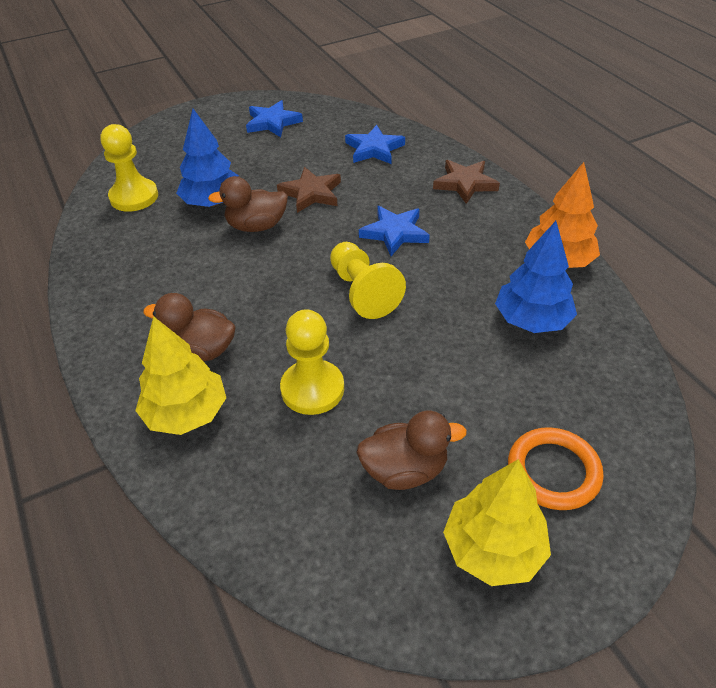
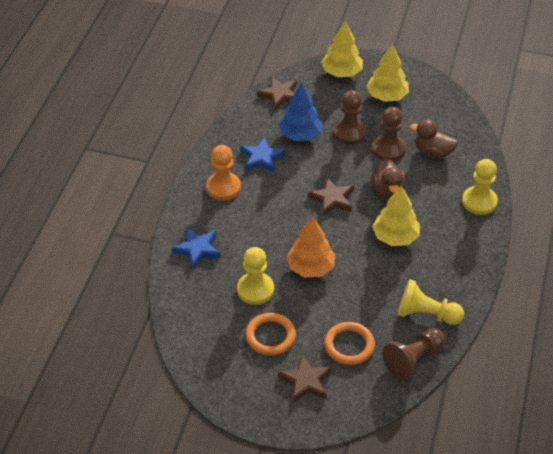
blue star: 3 -> 2
blue tree: 2 -> 1
brown duck: 3 -> 2
brown pawn: 0 -> 3
brown star: 2 -> 3
orange pawn: 0 -> 1
orange ring: 1 -> 2
yellow tree: 2 -> 3

